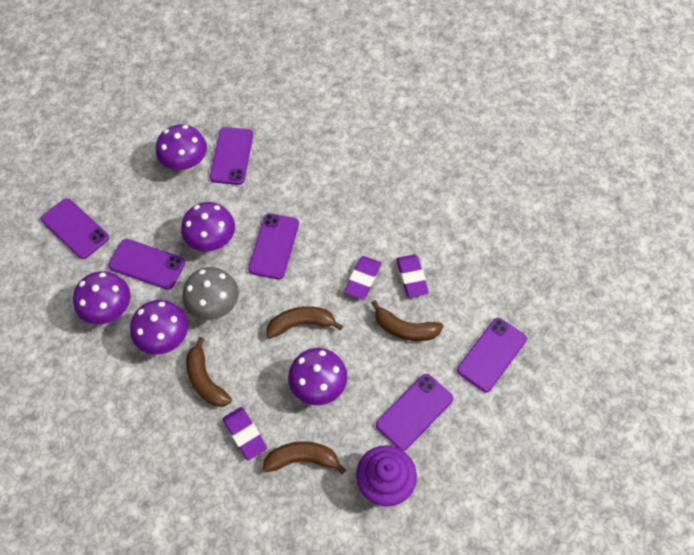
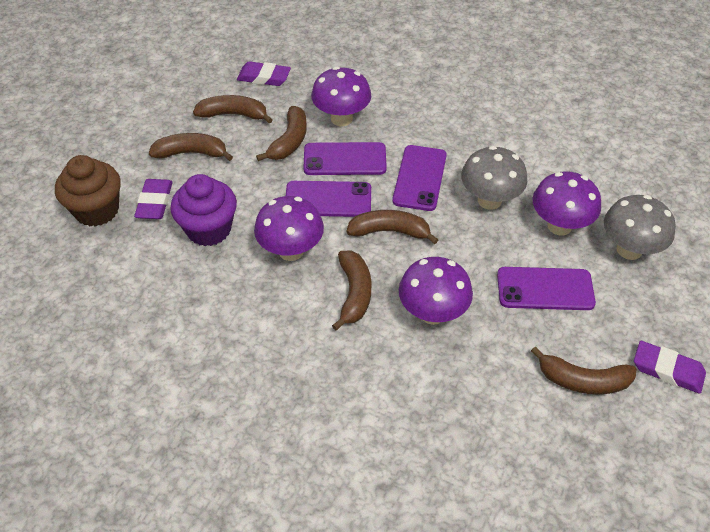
brown banana: 4 -> 6
brown cupcake: 0 -> 1
grey mushroom: 1 -> 2
purple mushroom: 5 -> 4
purple phone: 6 -> 4

